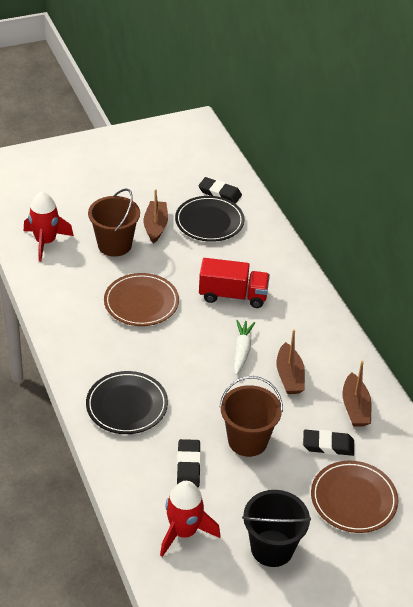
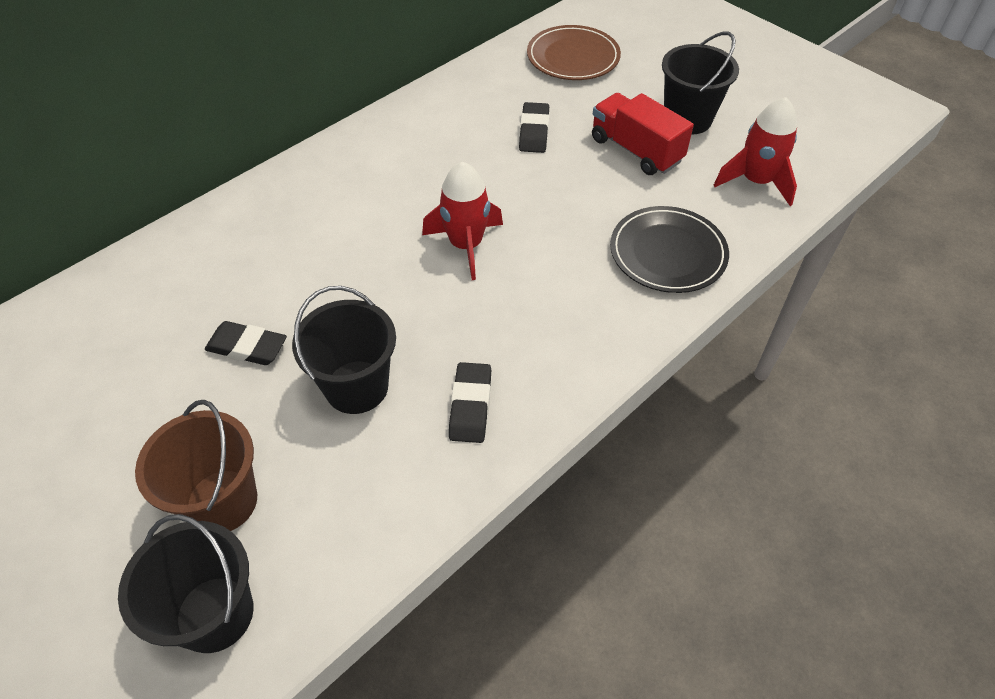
black bucket: 1 -> 3
black plate: 2 -> 1
brown boat: 3 -> 0
brown bucket: 2 -> 1
brown plate: 2 -> 1
white carrot: 1 -> 0

